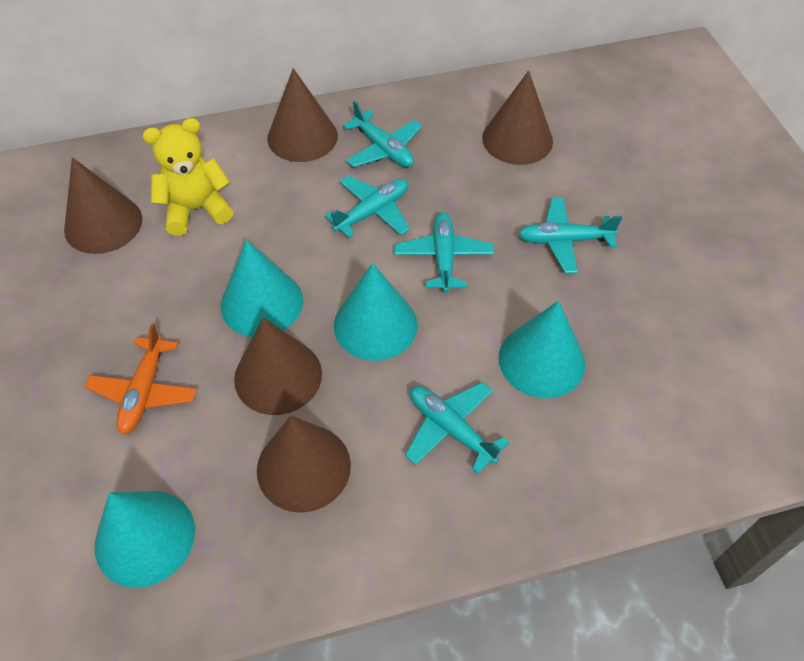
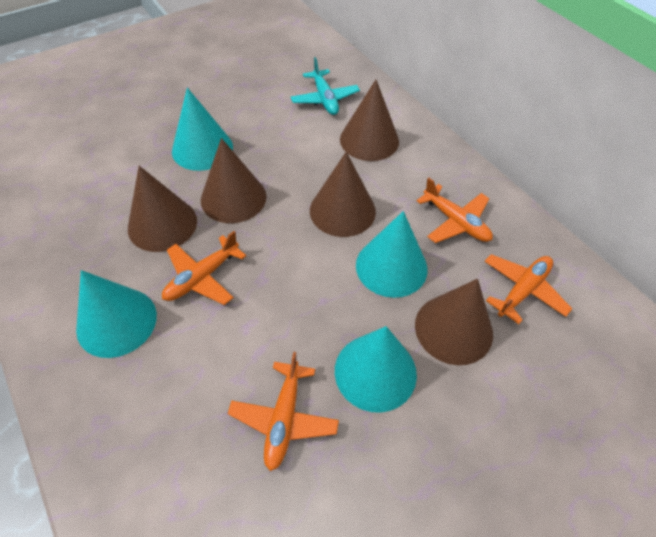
orange plane: 1 -> 4
turquoise plane: 5 -> 1
yellow teddy bear: 1 -> 0

